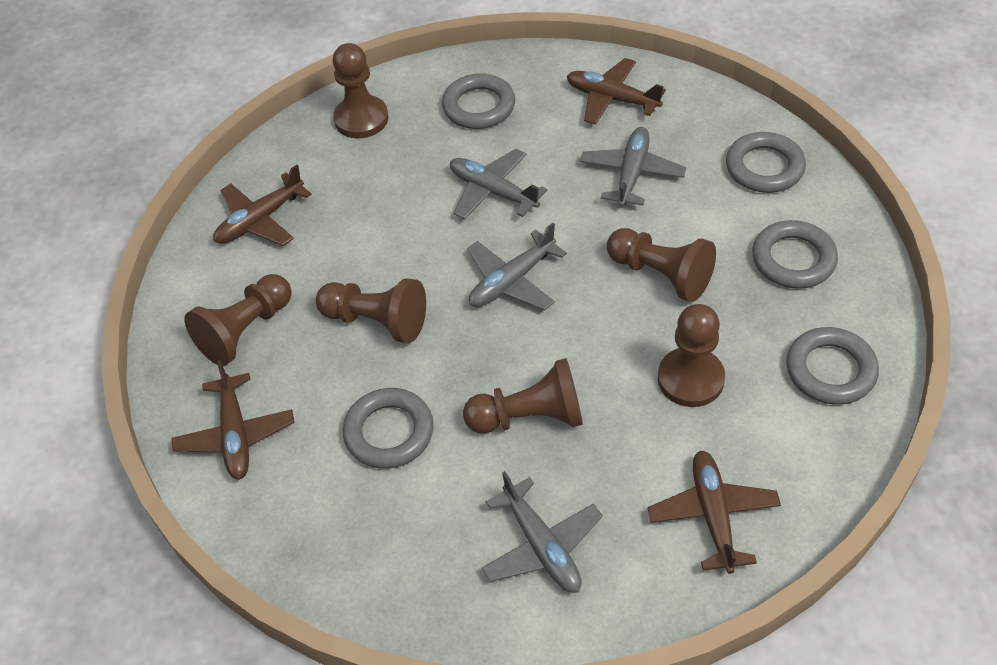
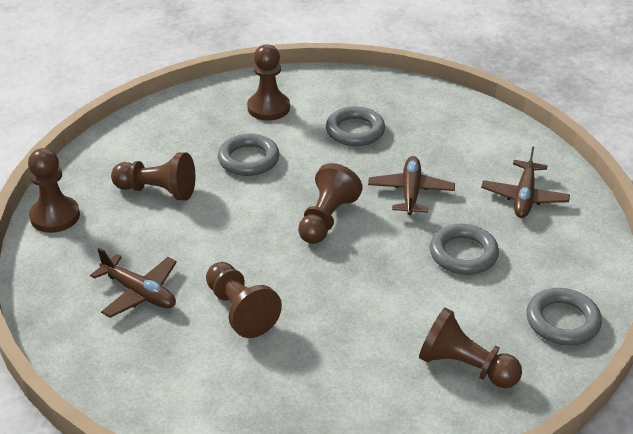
brown plane: 4 -> 3
grey plane: 4 -> 0
grey ring: 5 -> 4

